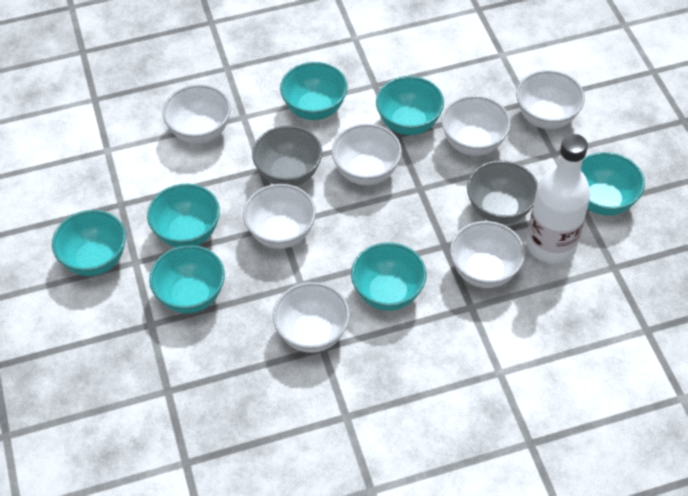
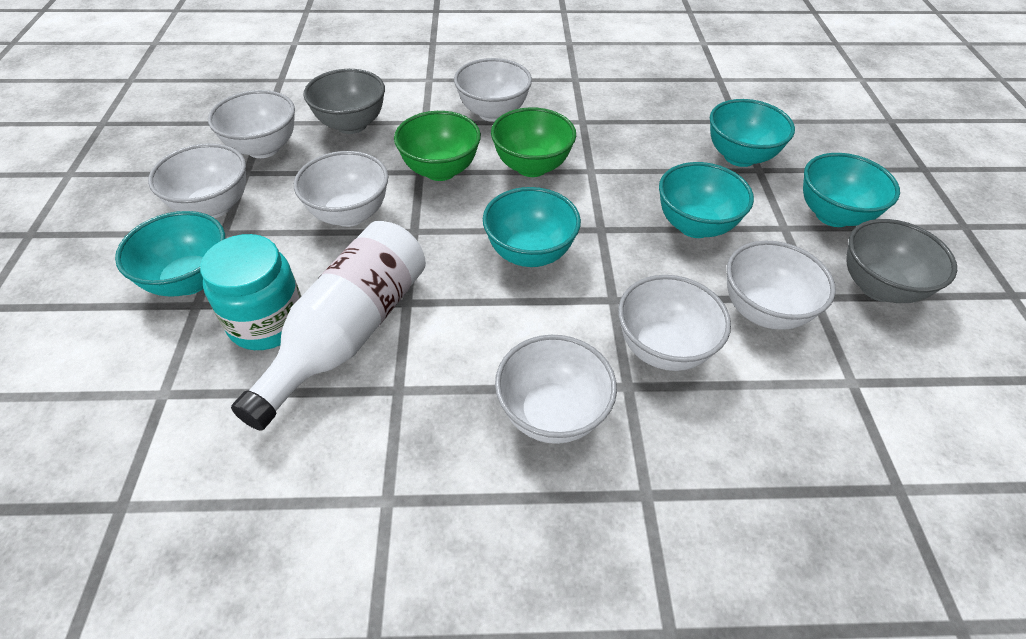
green bowl: 0 -> 2
turquoise bowl: 7 -> 5
turquoise jar: 0 -> 1

